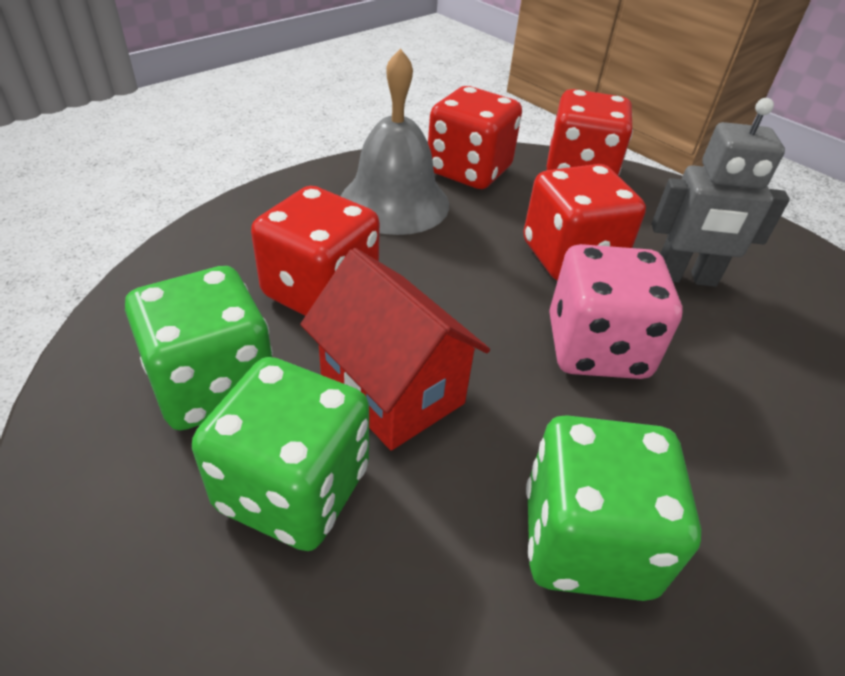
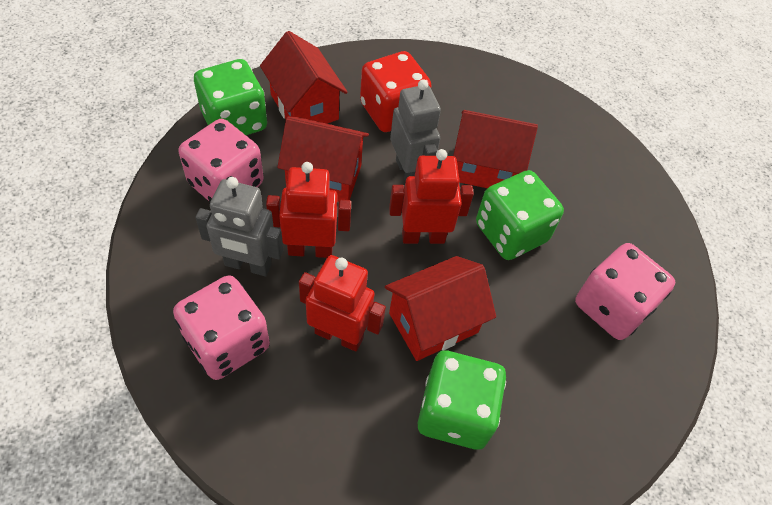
grey bell: 1 -> 0
grey robot: 1 -> 2
pink dice: 1 -> 3
red dice: 4 -> 1
red house: 1 -> 4
red robot: 0 -> 3

